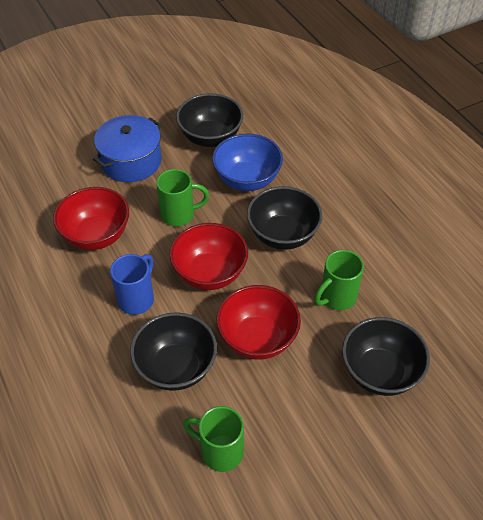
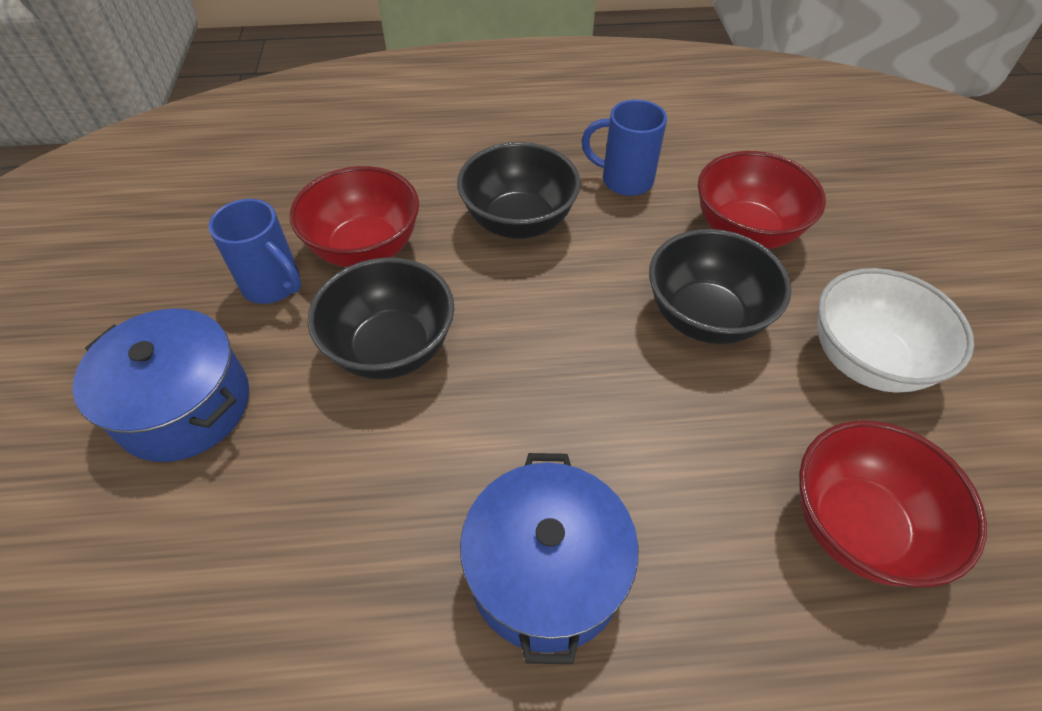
black bowl: 4 -> 3
blue bowl: 1 -> 0
blue mug: 1 -> 2
blue pot: 1 -> 2
green mug: 3 -> 0
white bowl: 0 -> 1

